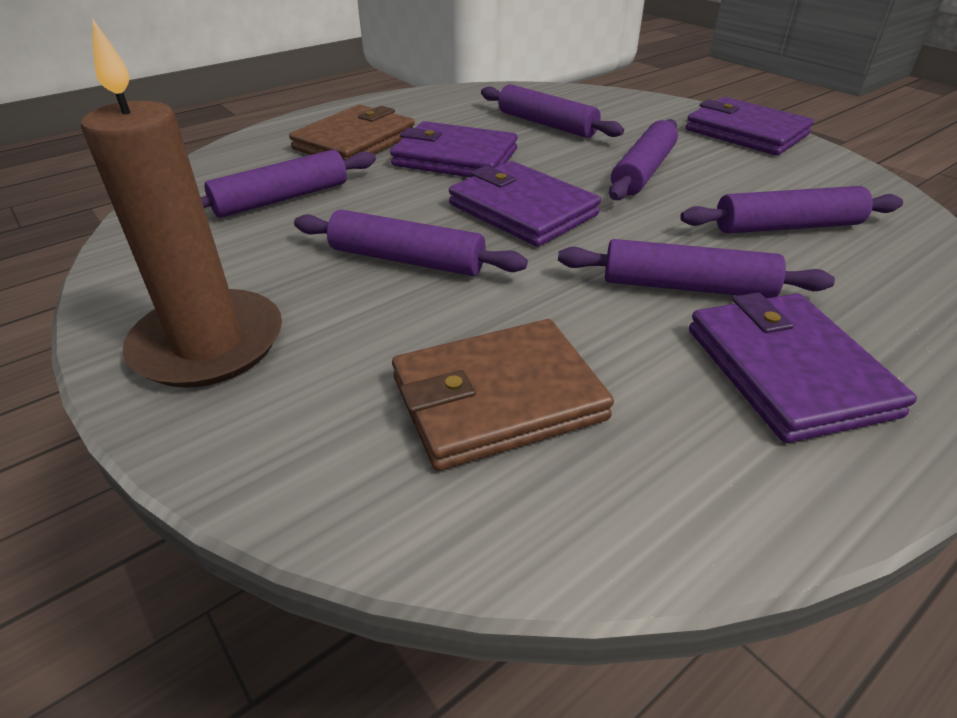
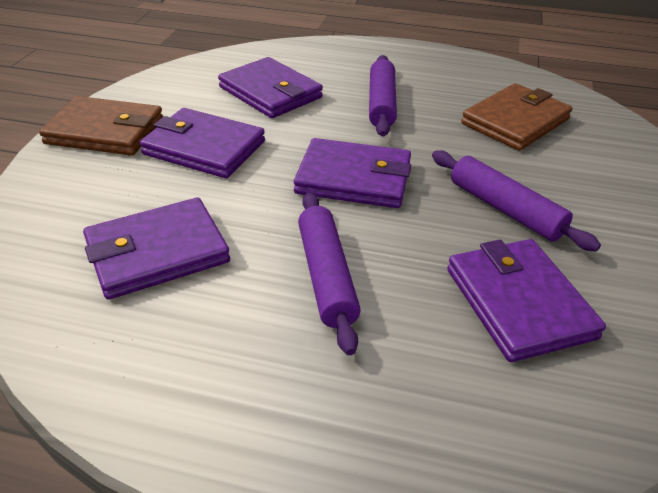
brown candle: 1 -> 0
purple rolling pin: 6 -> 3
purple wallet: 4 -> 5

